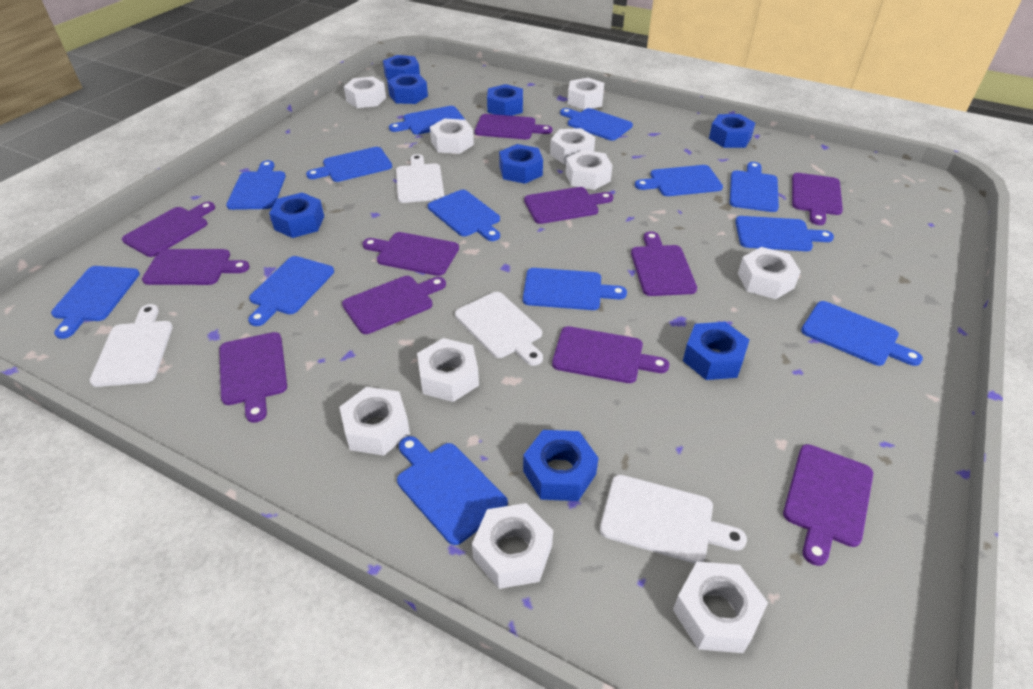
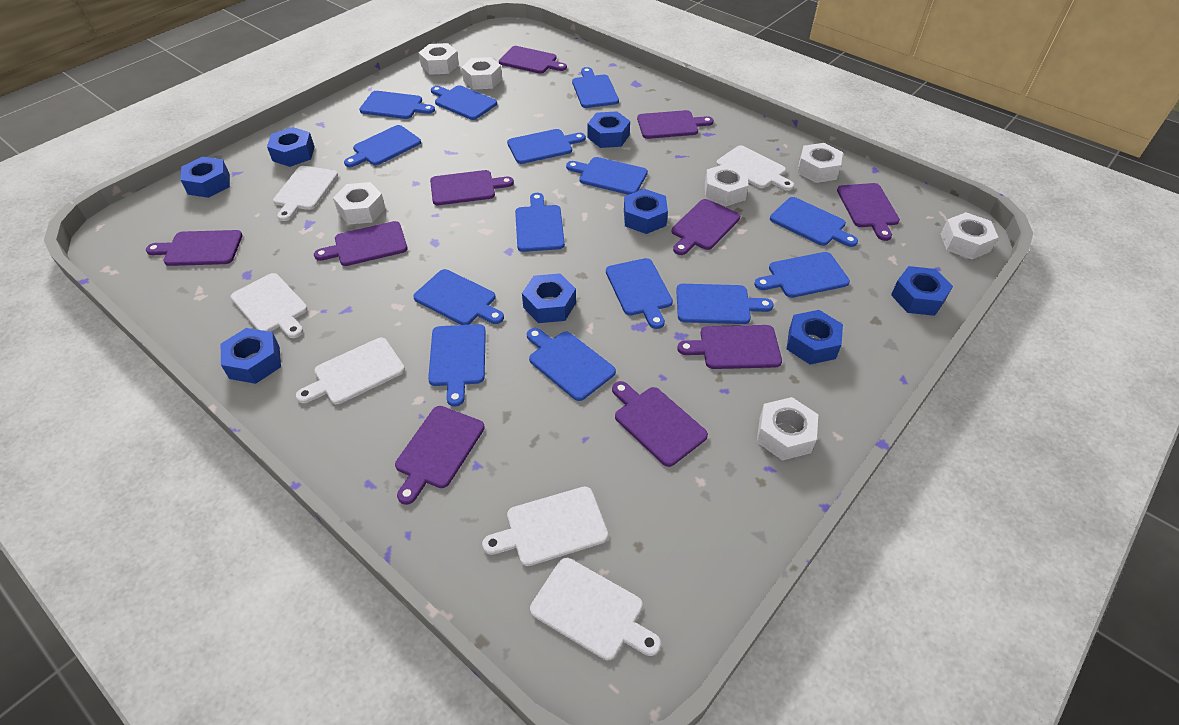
blue cutting board: 13 -> 14
purple cutting board: 11 -> 10
white cutting board: 4 -> 6
white nut: 10 -> 7

